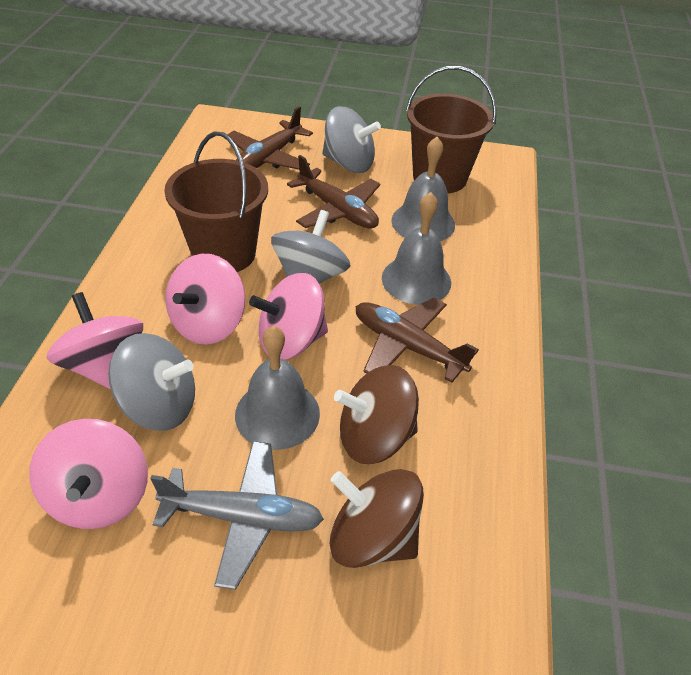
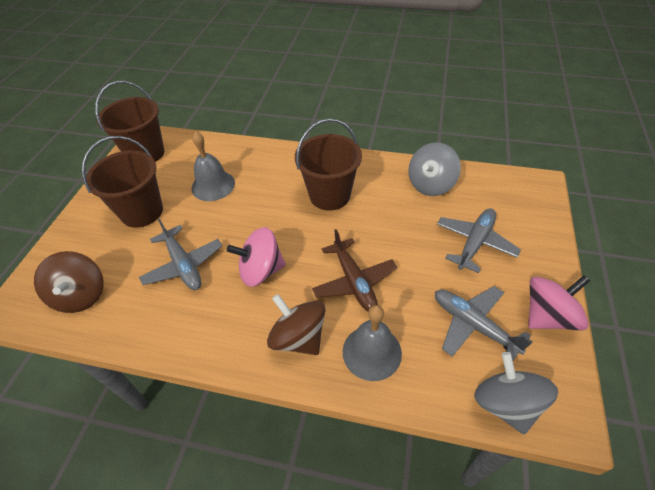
brown bucket: 2 -> 3
brown plane: 3 -> 1
grey bell: 3 -> 2
grey plane: 1 -> 3
grey spinning top: 3 -> 2
pink spinning top: 4 -> 2

